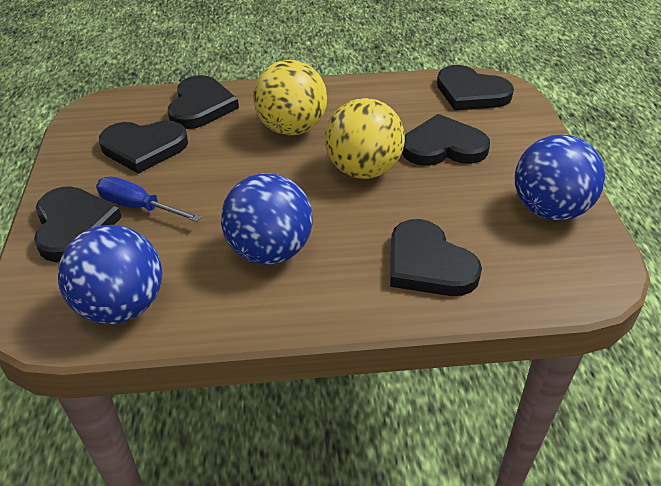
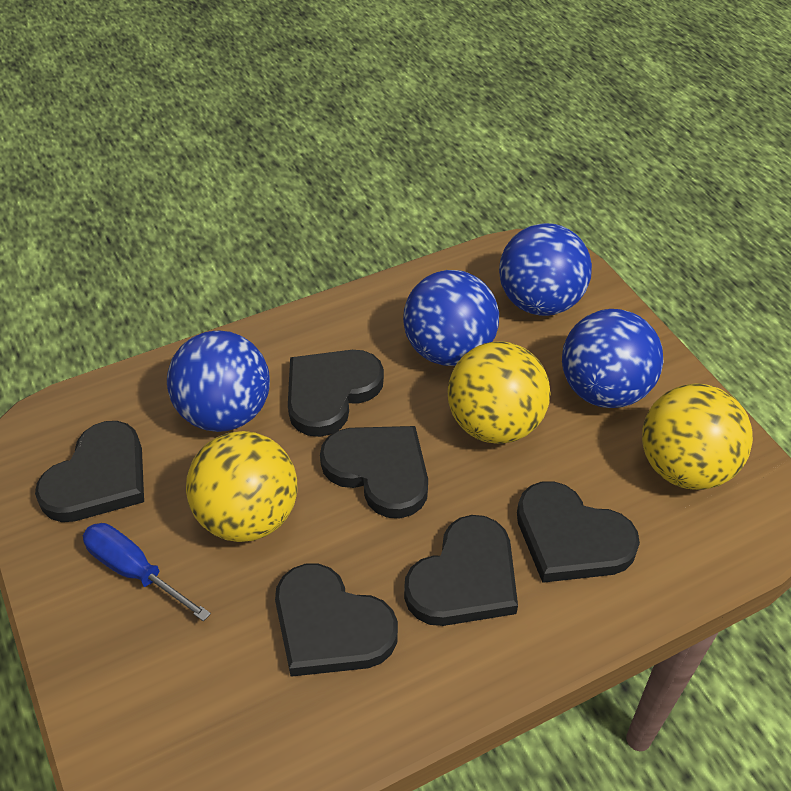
blue ball: 3 -> 4
yellow ball: 2 -> 3

